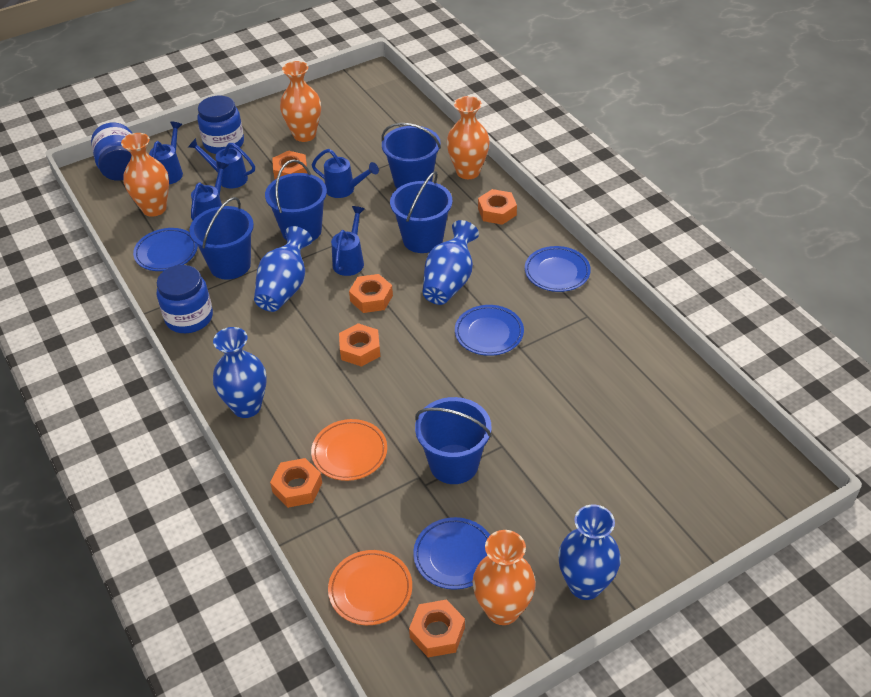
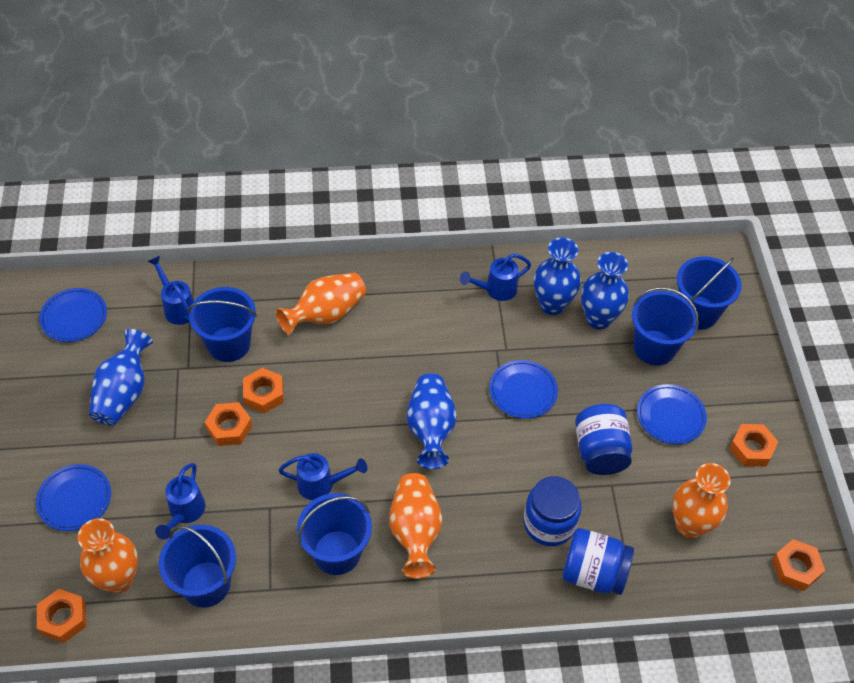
blue watering can: 5 -> 4
orange nut: 6 -> 5
orange plate: 2 -> 0

